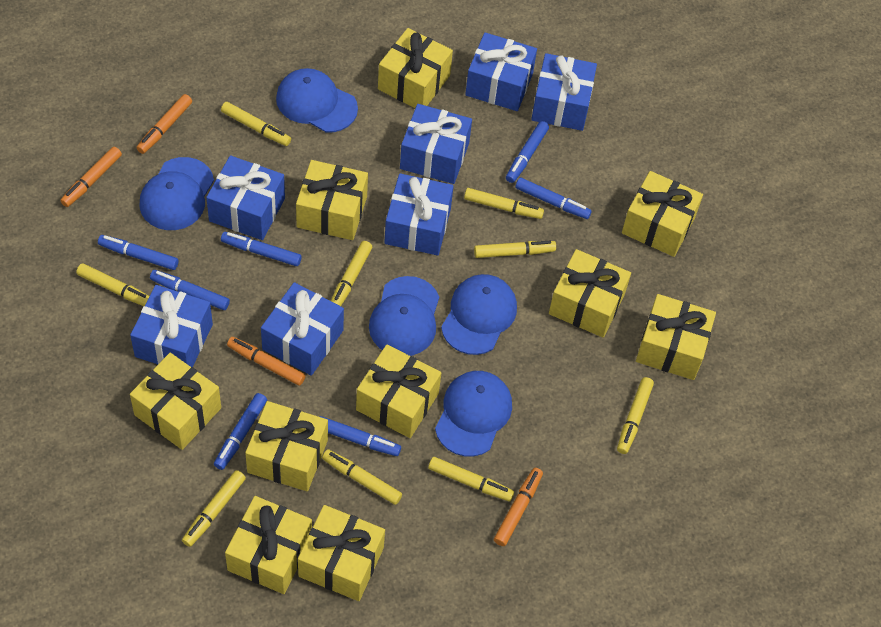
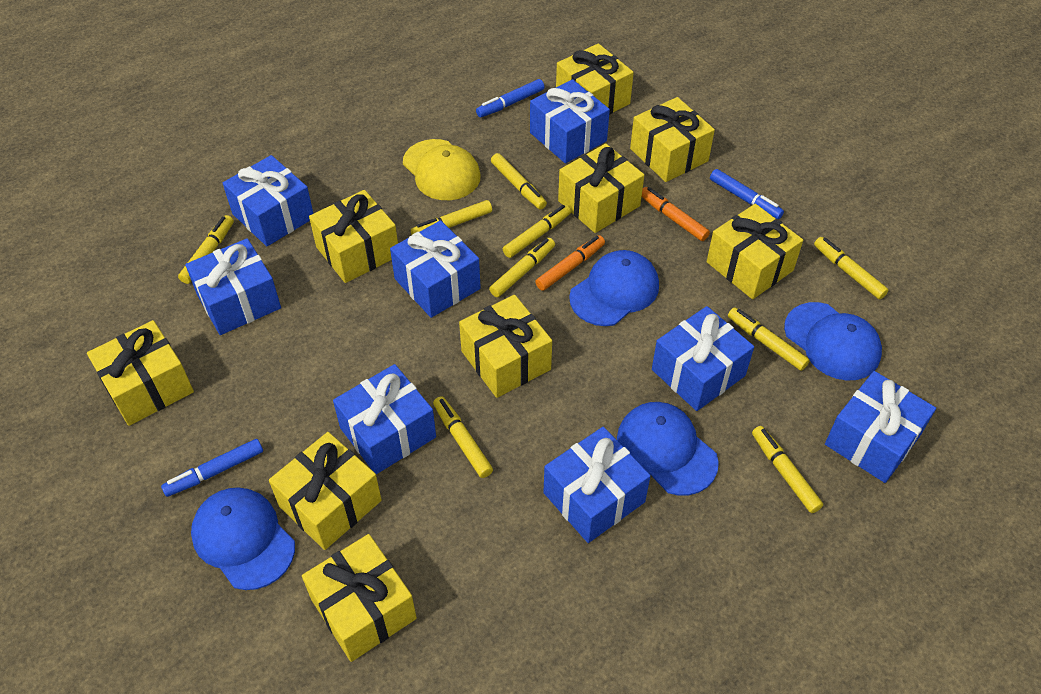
blue cap: 5 -> 4
blue gift: 7 -> 8
blue marker: 7 -> 3
orange marker: 4 -> 2
yellow cap: 0 -> 1
yellow gift: 10 -> 9

